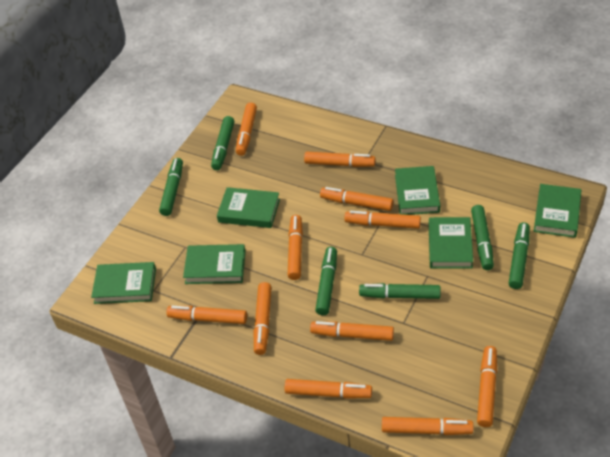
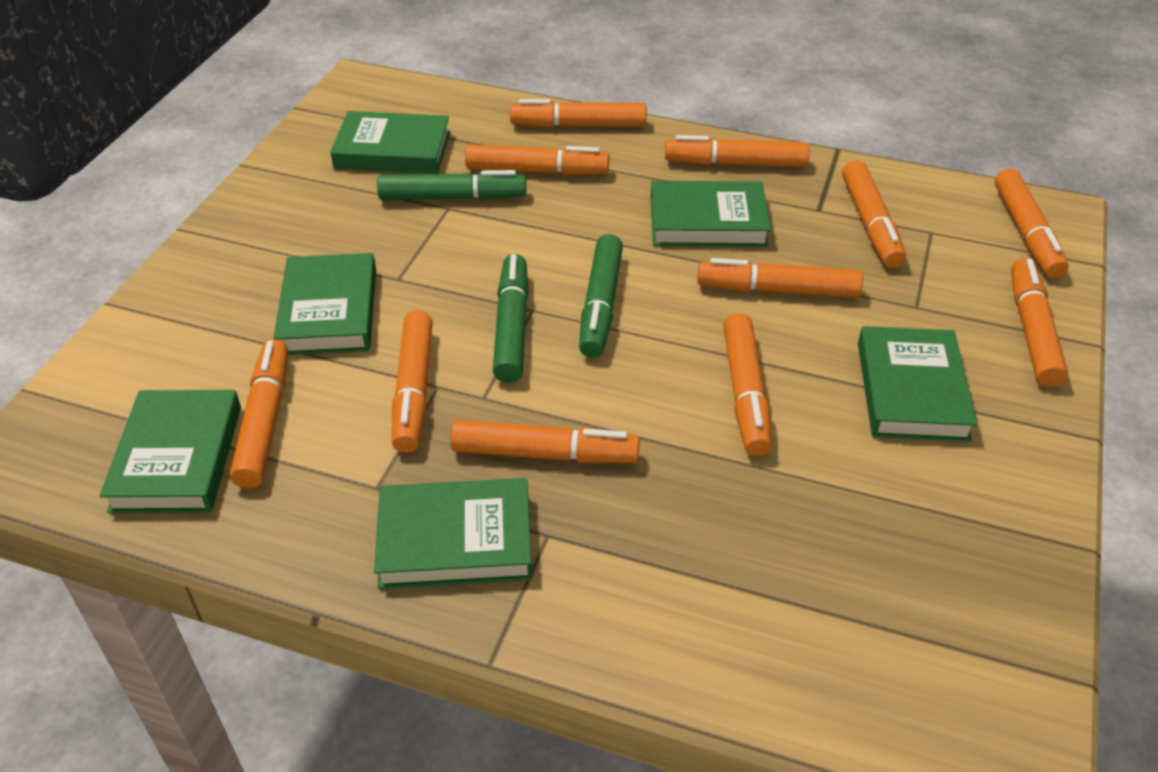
green marker: 6 -> 3

